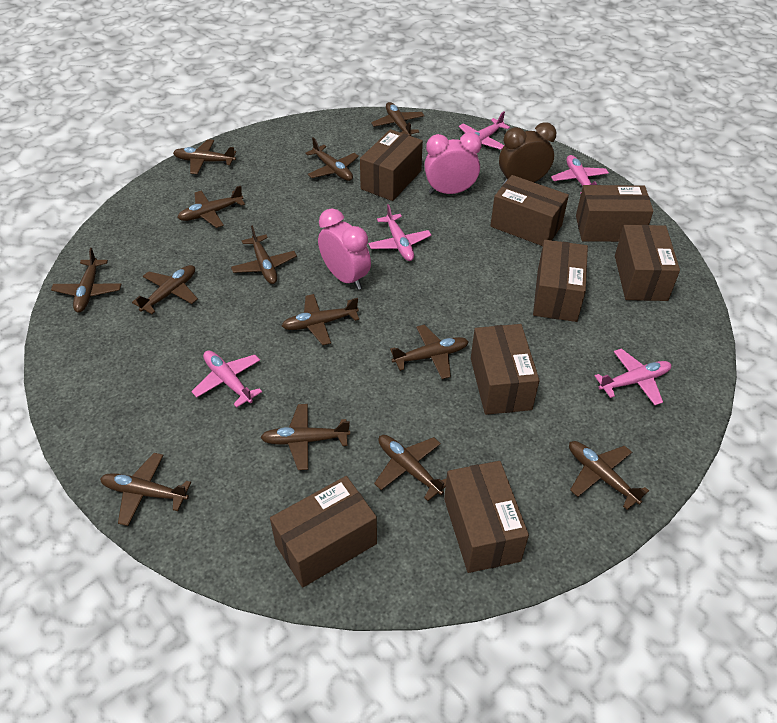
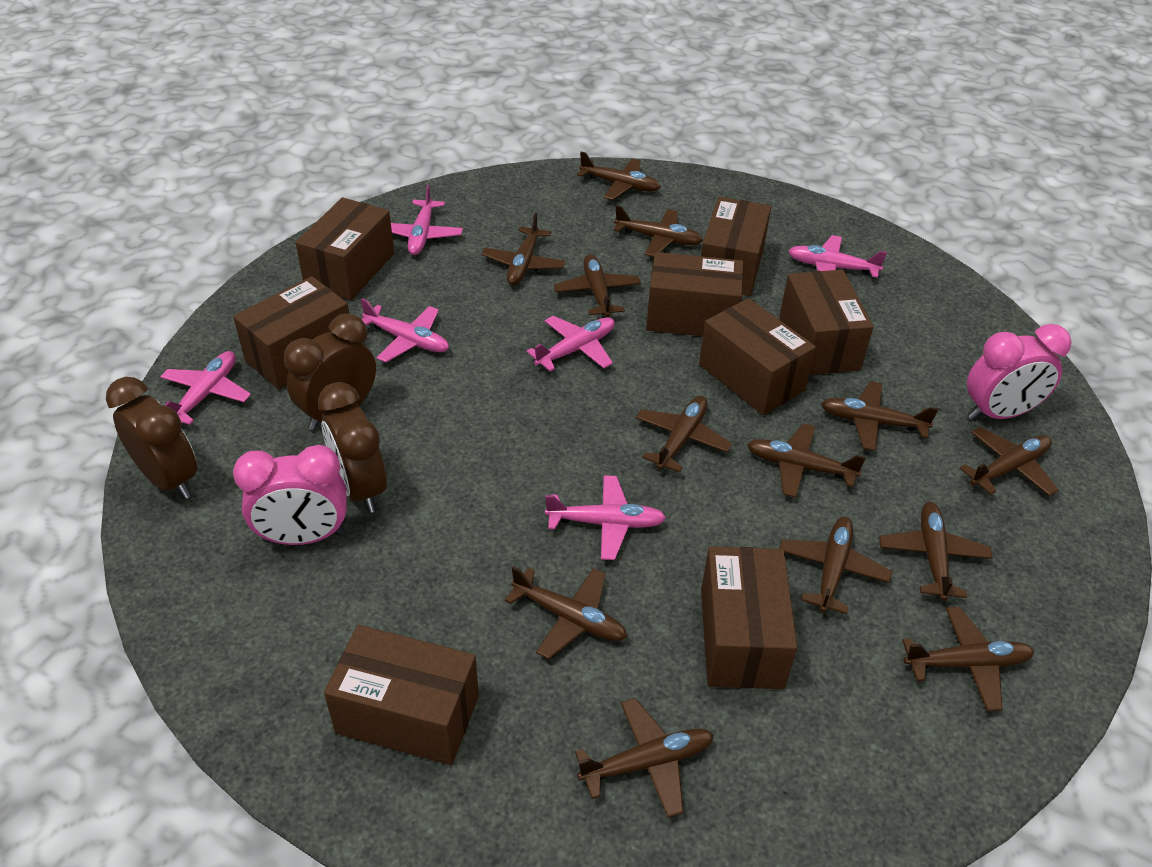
brown clock: 1 -> 3
pink plane: 5 -> 6

